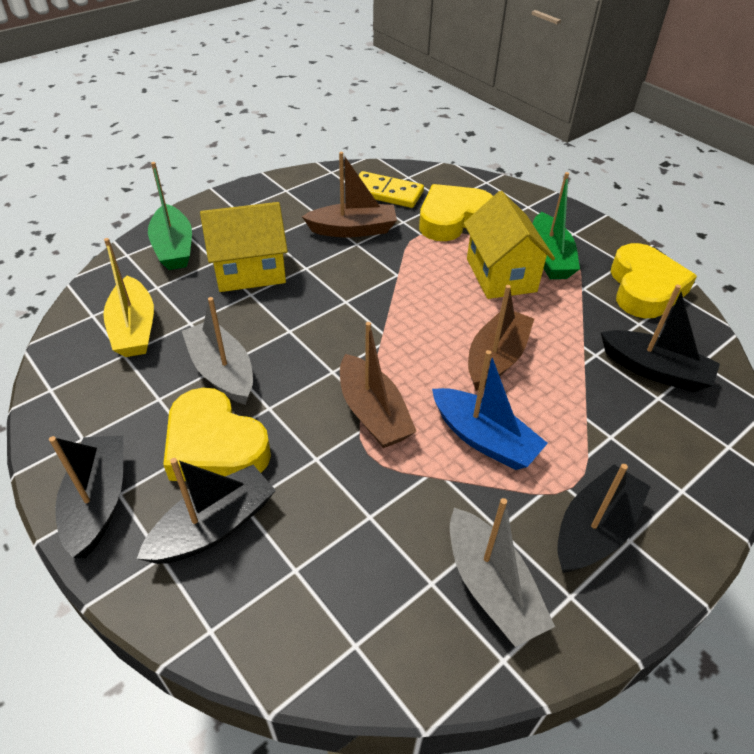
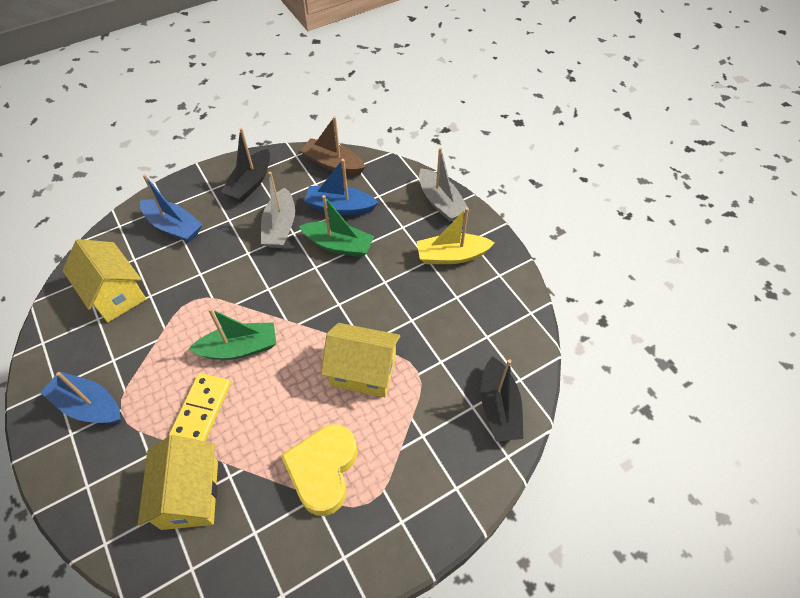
black boat: 4 -> 2
blue boat: 1 -> 3
brown boat: 3 -> 1
yellow heart: 3 -> 1
yellow house: 2 -> 3

